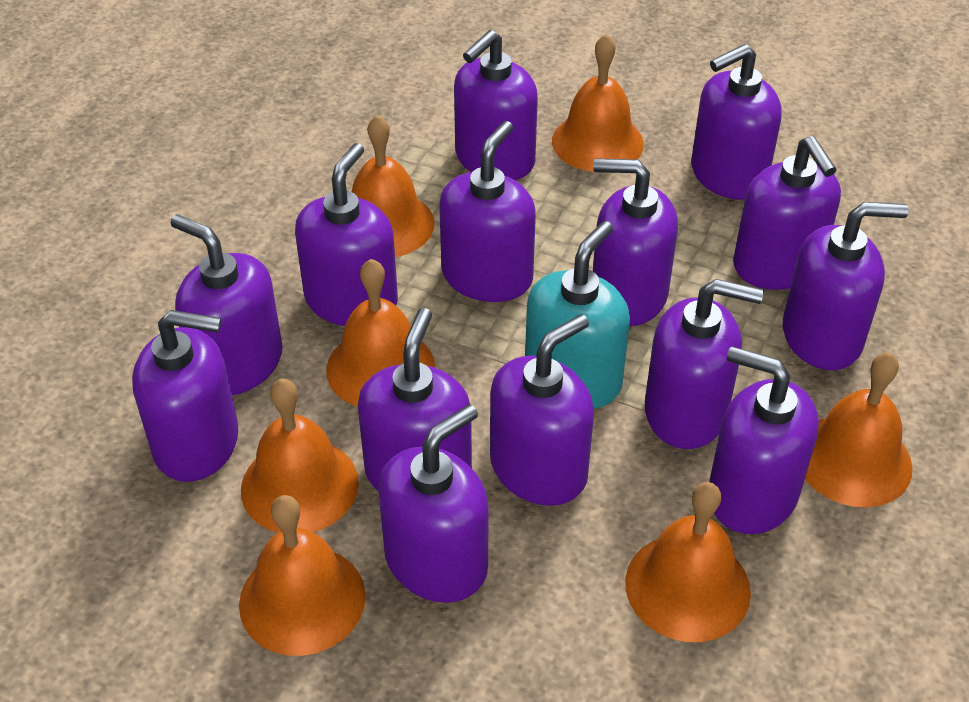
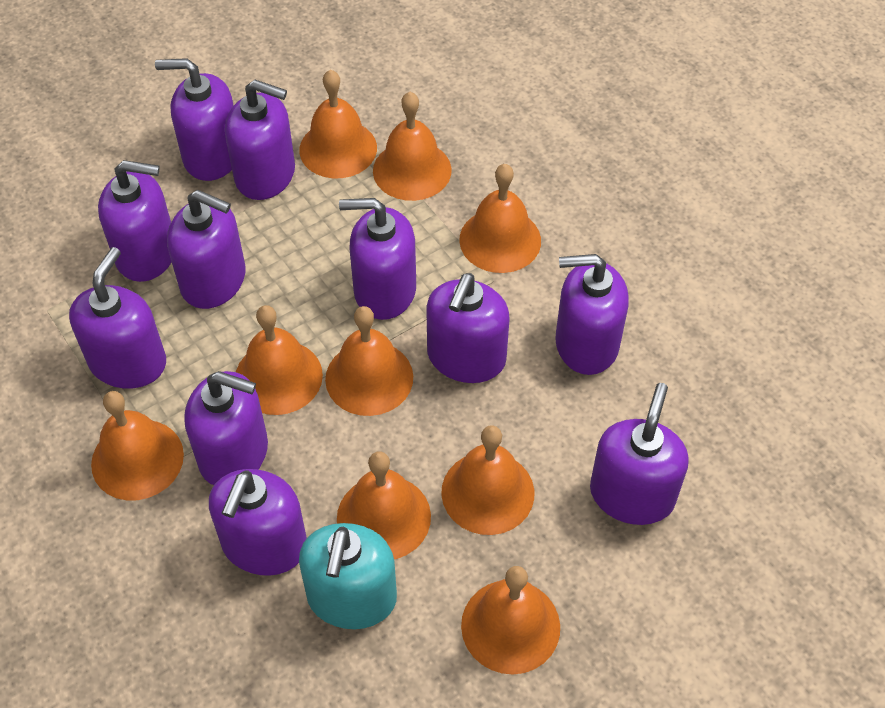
orange bell: 7 -> 9
purple soap dispenser: 14 -> 11

